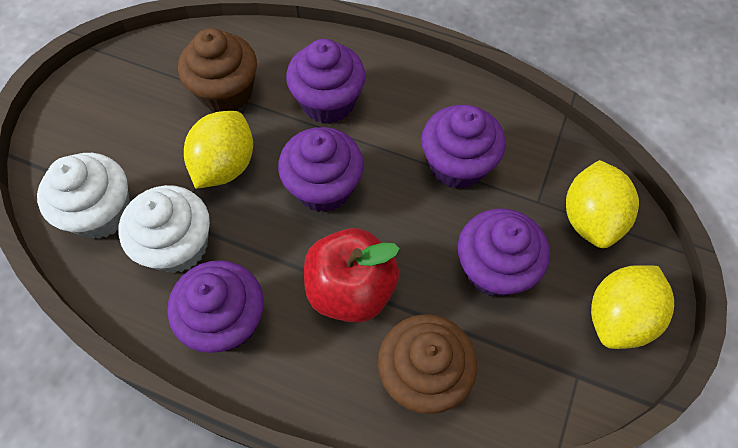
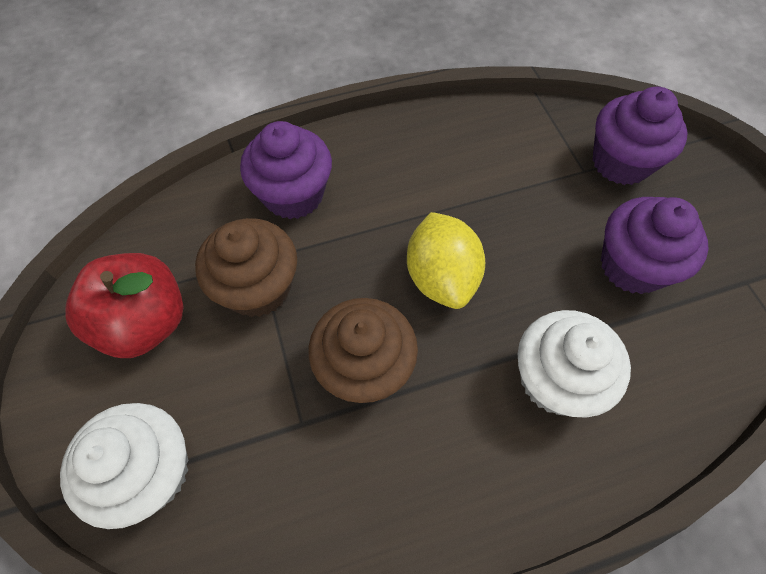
purple cupcake: 5 -> 3
yellow lemon: 3 -> 1

